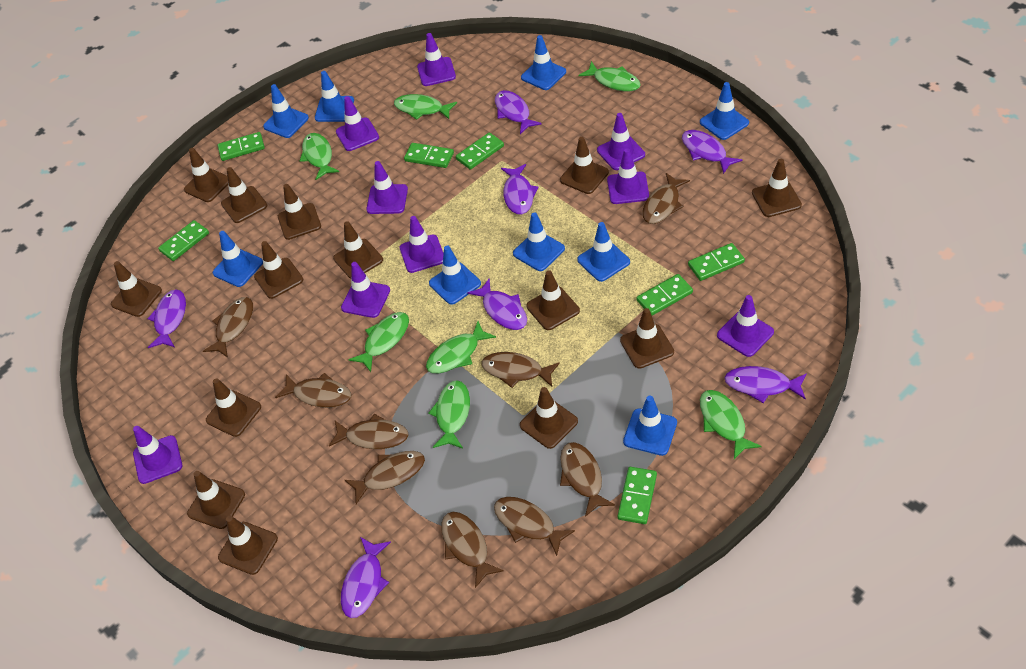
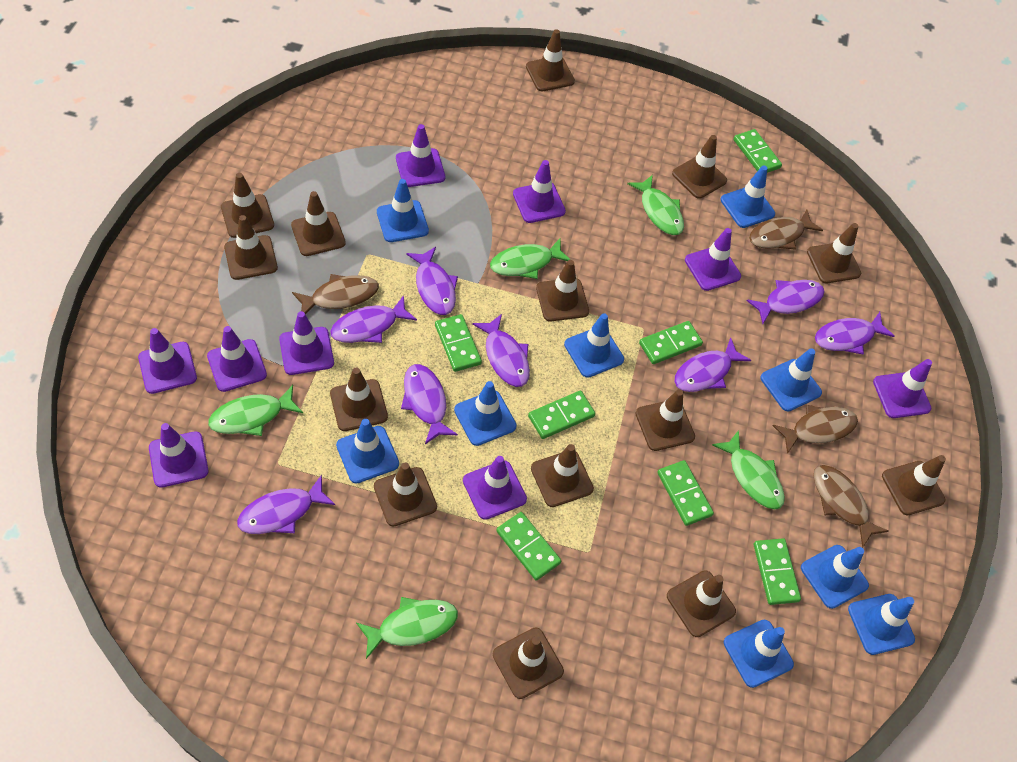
brown fish: 9 -> 4
green fish: 7 -> 5
purple fish: 7 -> 8

